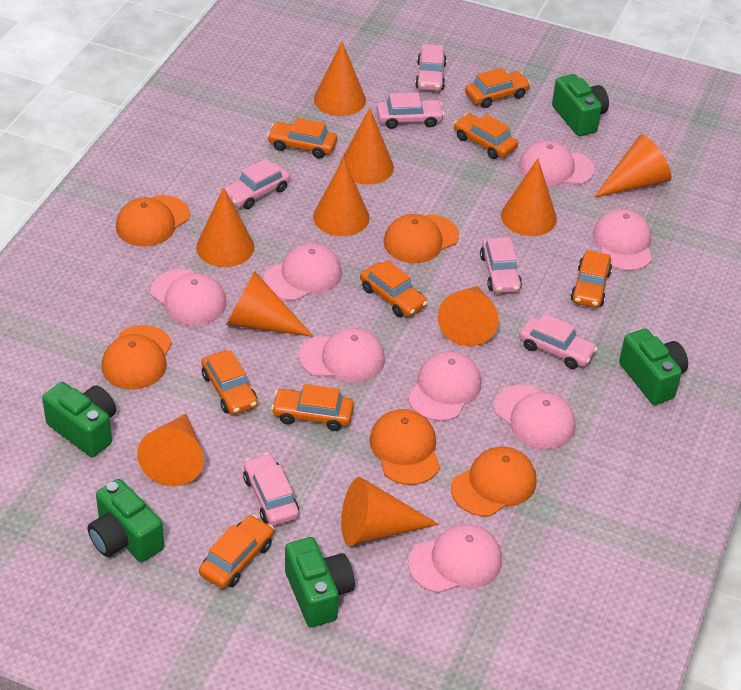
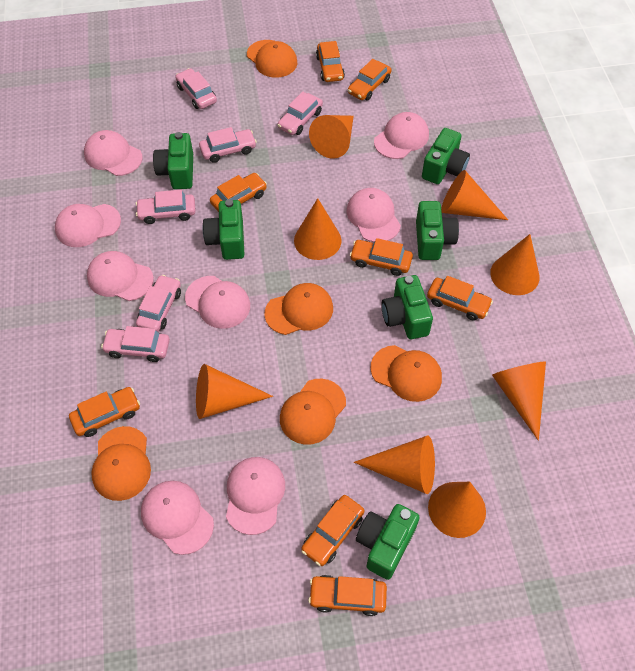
green camera: 5 -> 6
orange cone: 10 -> 8

